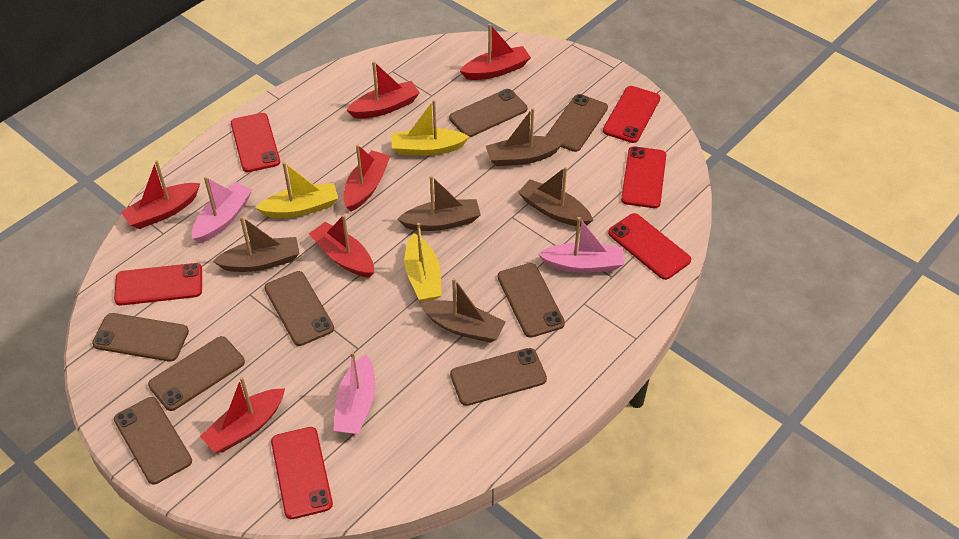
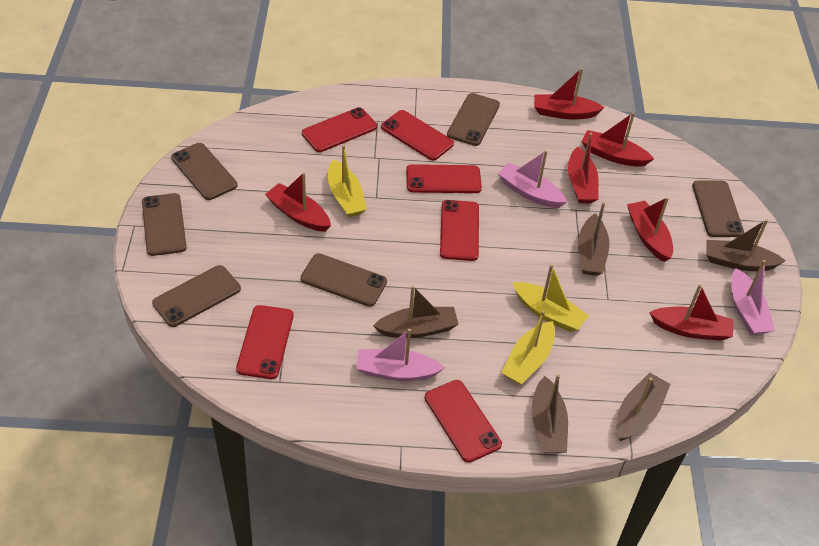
brown phone: 8 -> 6

